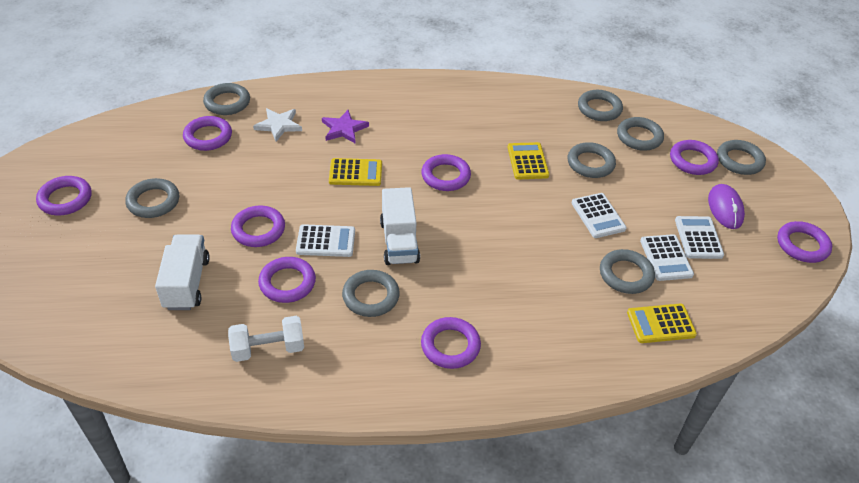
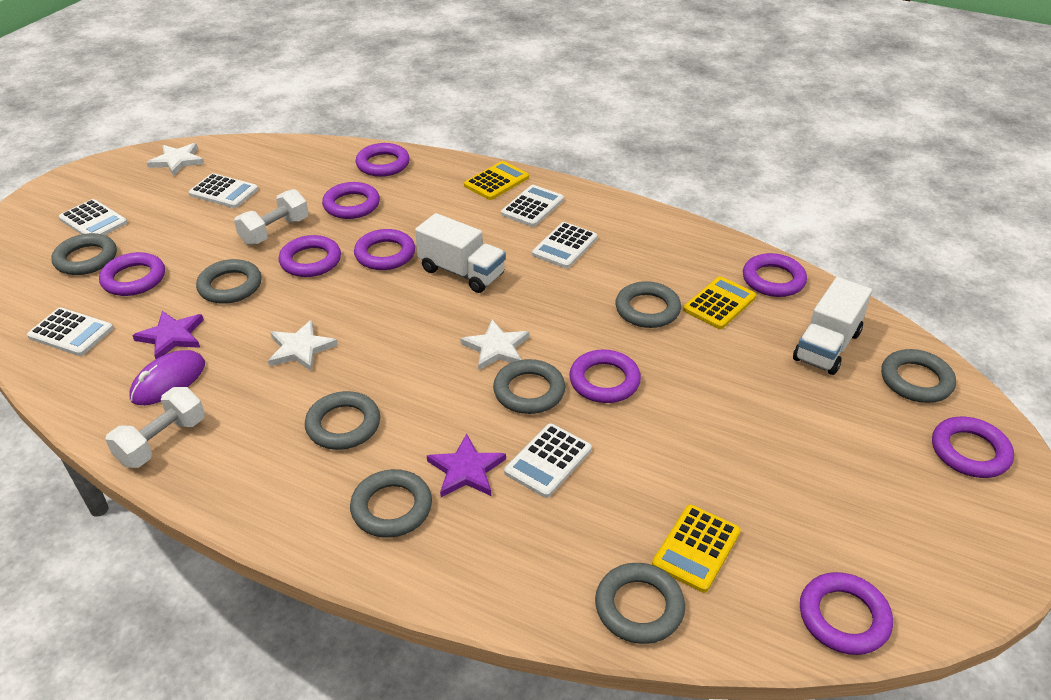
purple ring: 8 -> 9
purple star: 1 -> 2
white calculator: 4 -> 6
white dumbbell: 1 -> 2
white star: 1 -> 3

